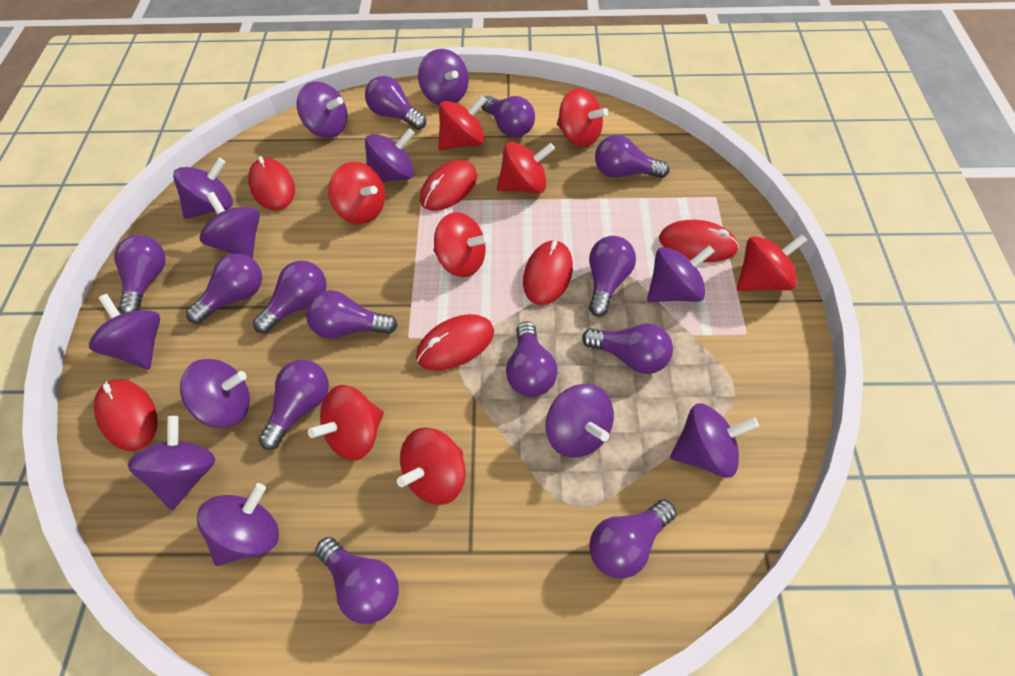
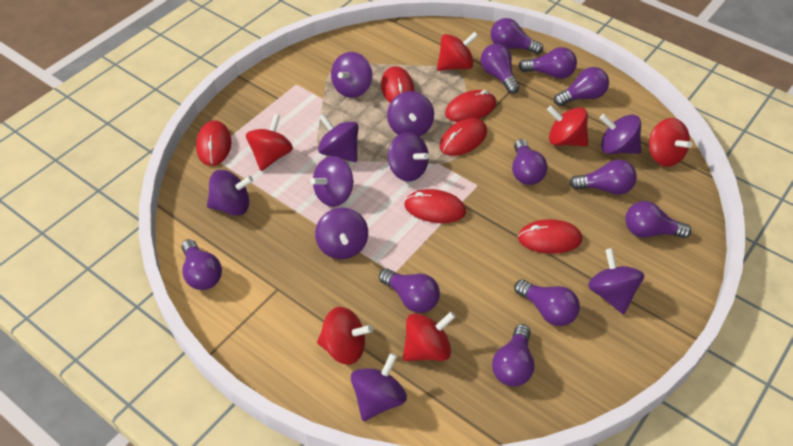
purple light bulb: 13 -> 11
purple spinning top: 12 -> 10
red spinning top: 8 -> 6

